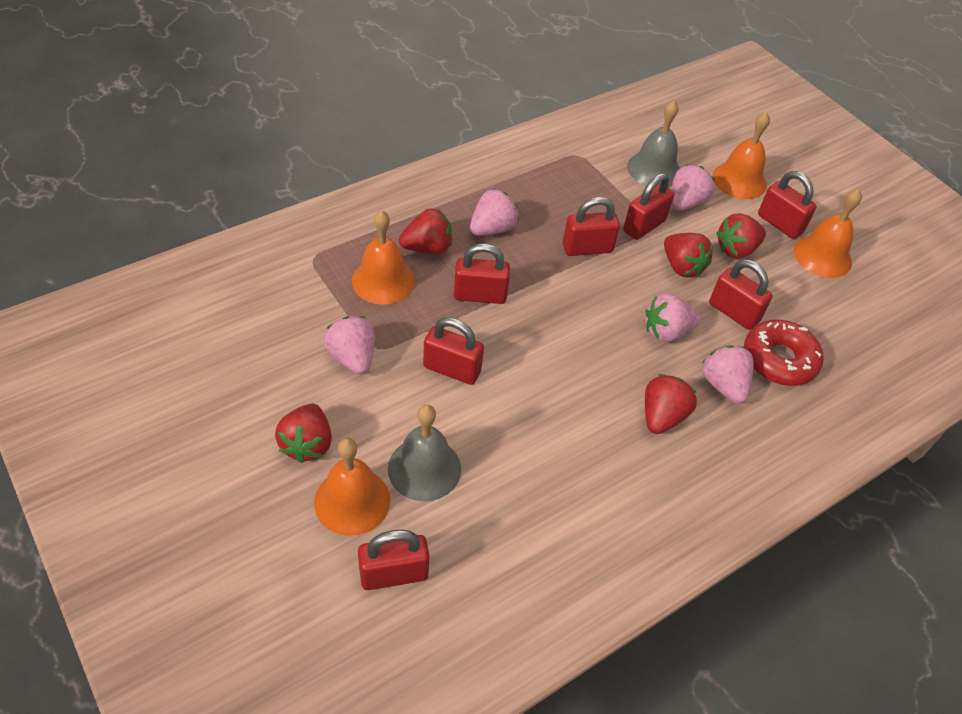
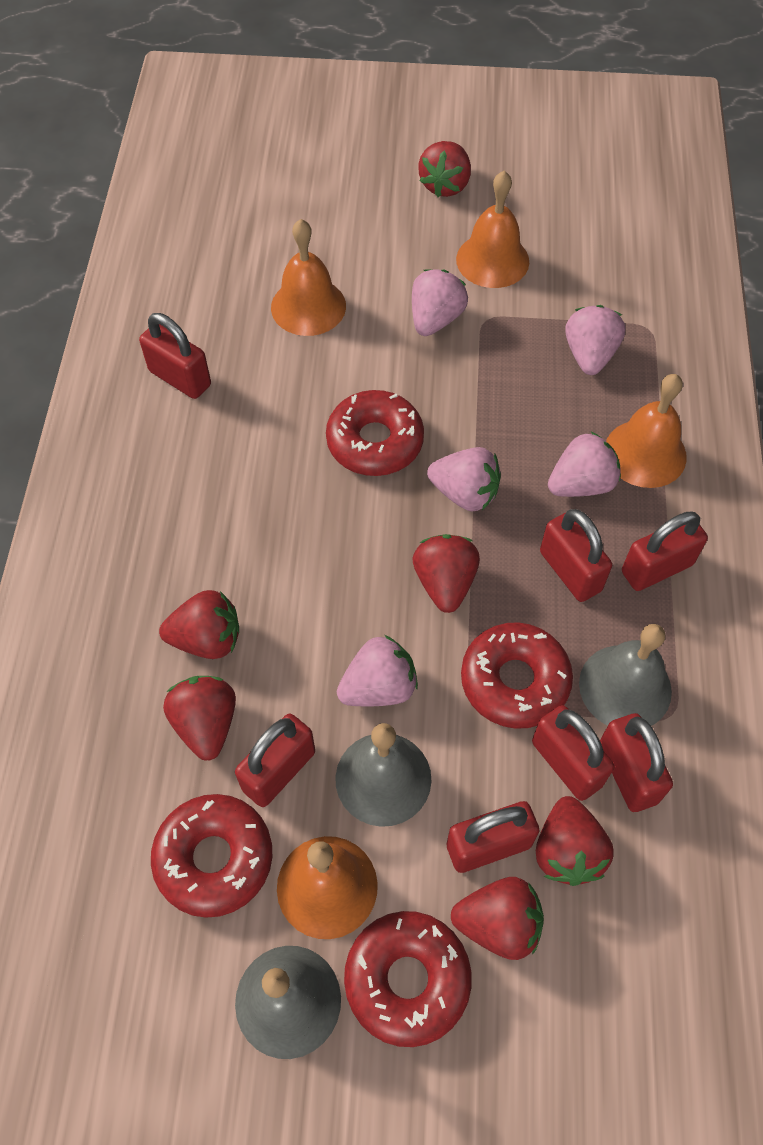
grey bell: 2 -> 3
red donut: 1 -> 4
red strawberry: 5 -> 6

